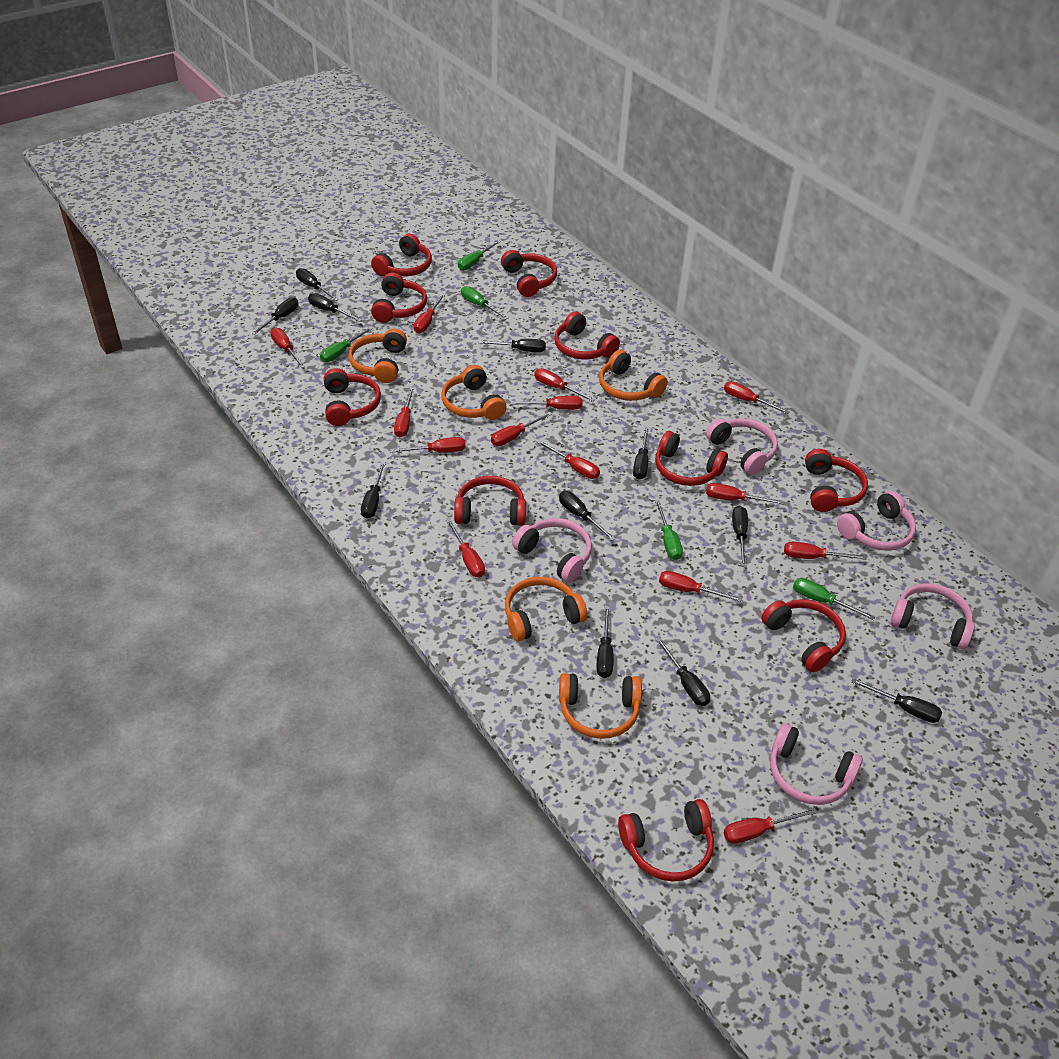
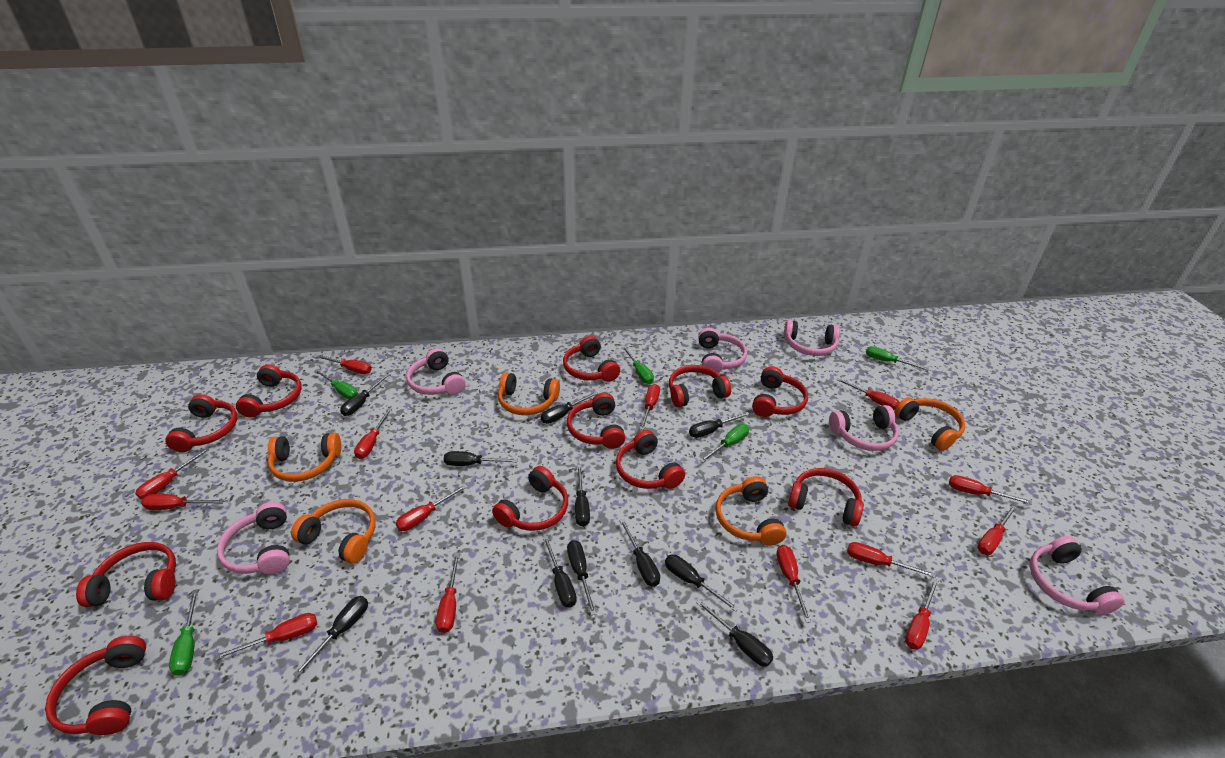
pink headphones: 5 -> 6
red headphones: 10 -> 11

